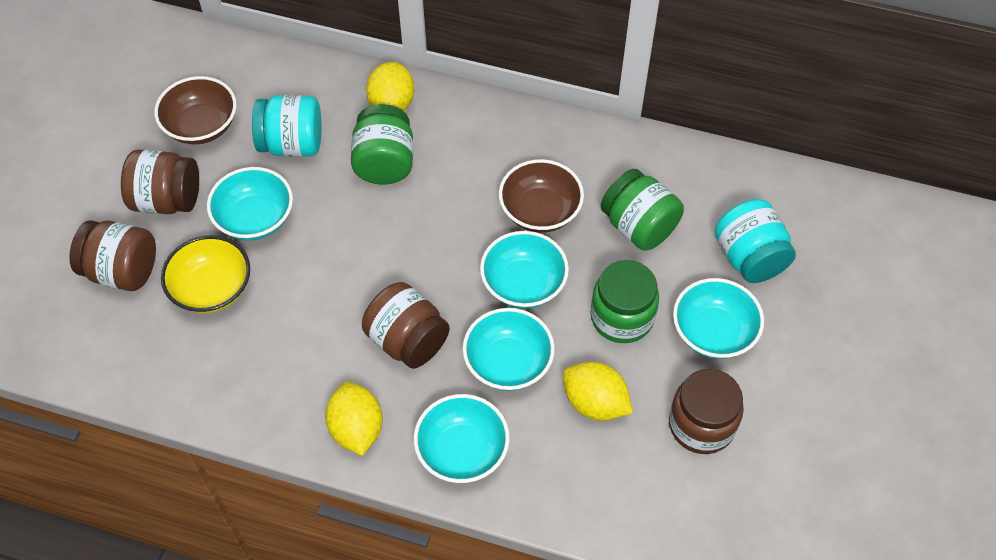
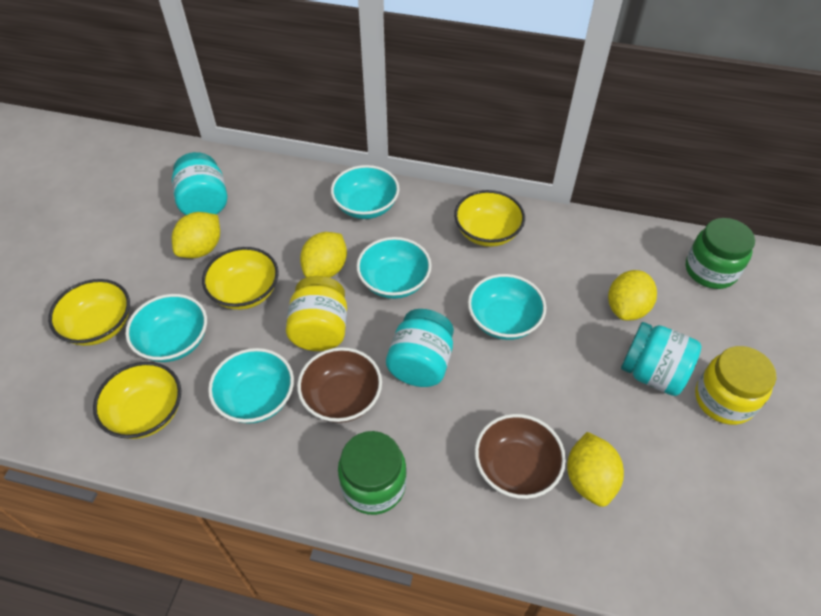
brown jar: 4 -> 0
green jar: 3 -> 2
turquoise jar: 2 -> 3
yellow bowl: 1 -> 4
yellow jar: 0 -> 2
yellow lemon: 3 -> 4

